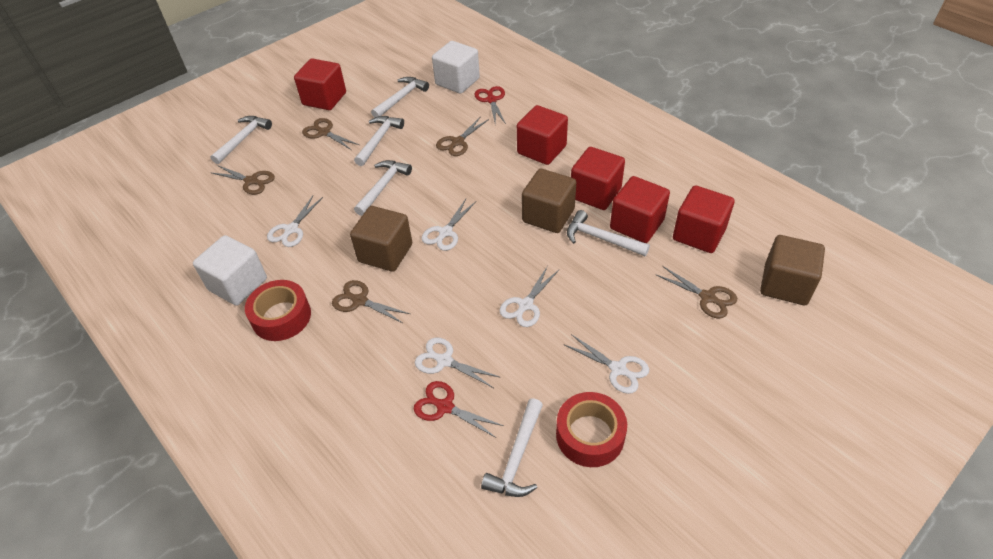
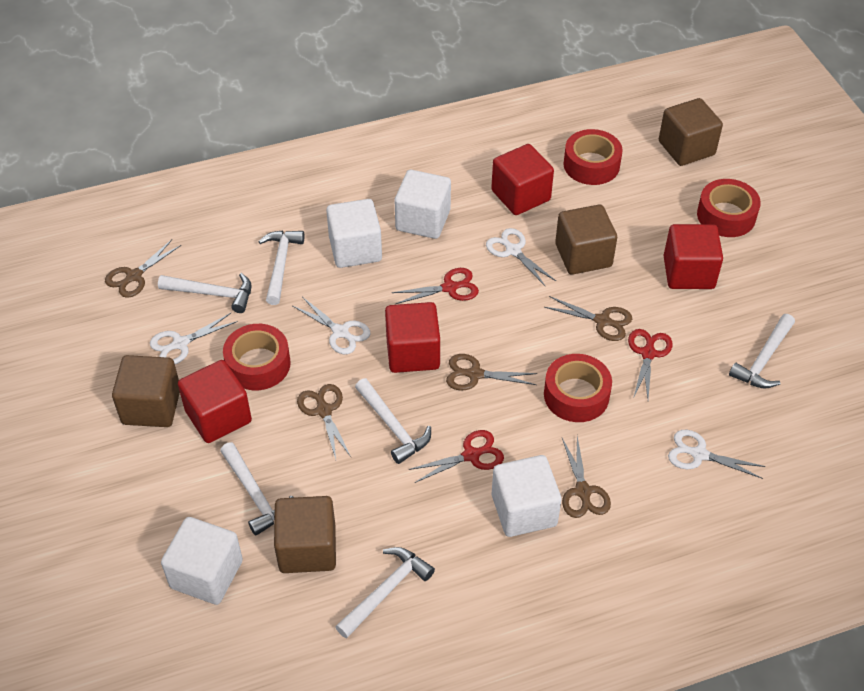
brown cube: 3 -> 4
red cube: 5 -> 4
red scissors: 2 -> 3
red tape: 2 -> 4
white cube: 2 -> 4
white scissors: 5 -> 4

